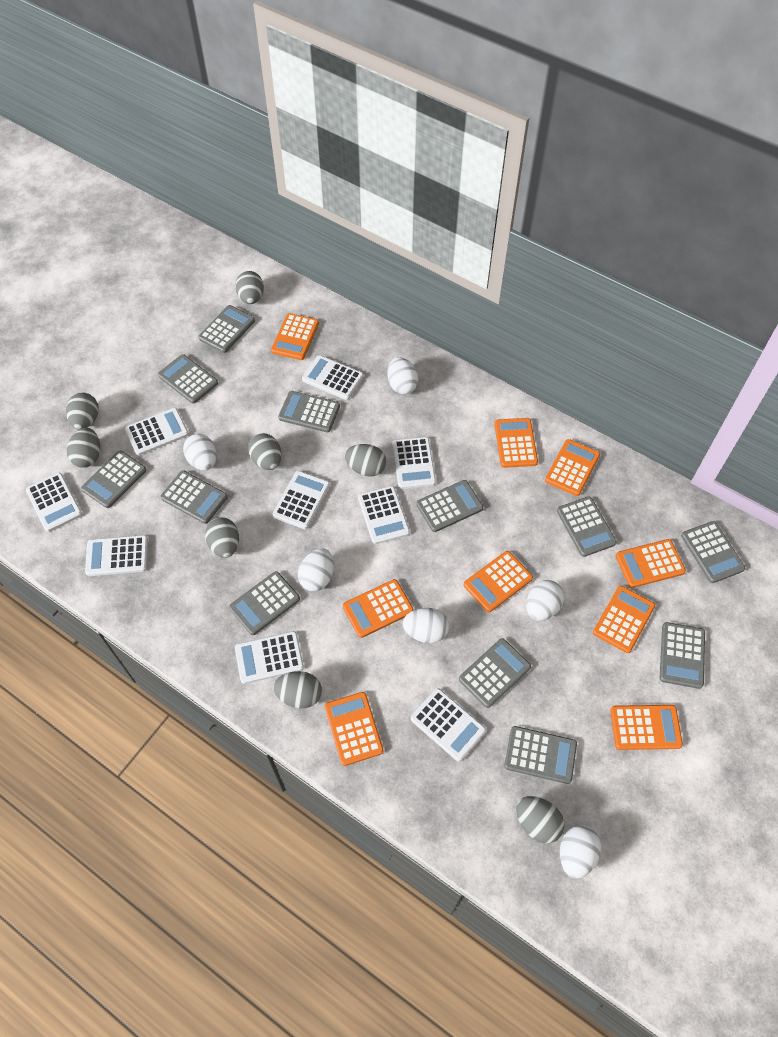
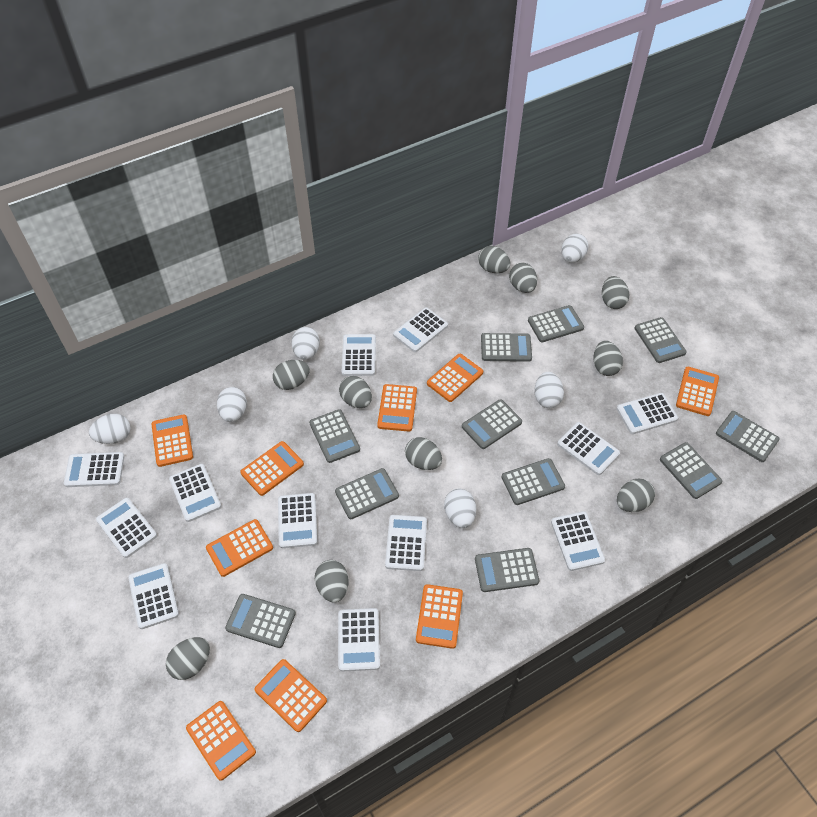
grey calculator: 12 -> 11
grey egg: 8 -> 10
white calculator: 9 -> 12

